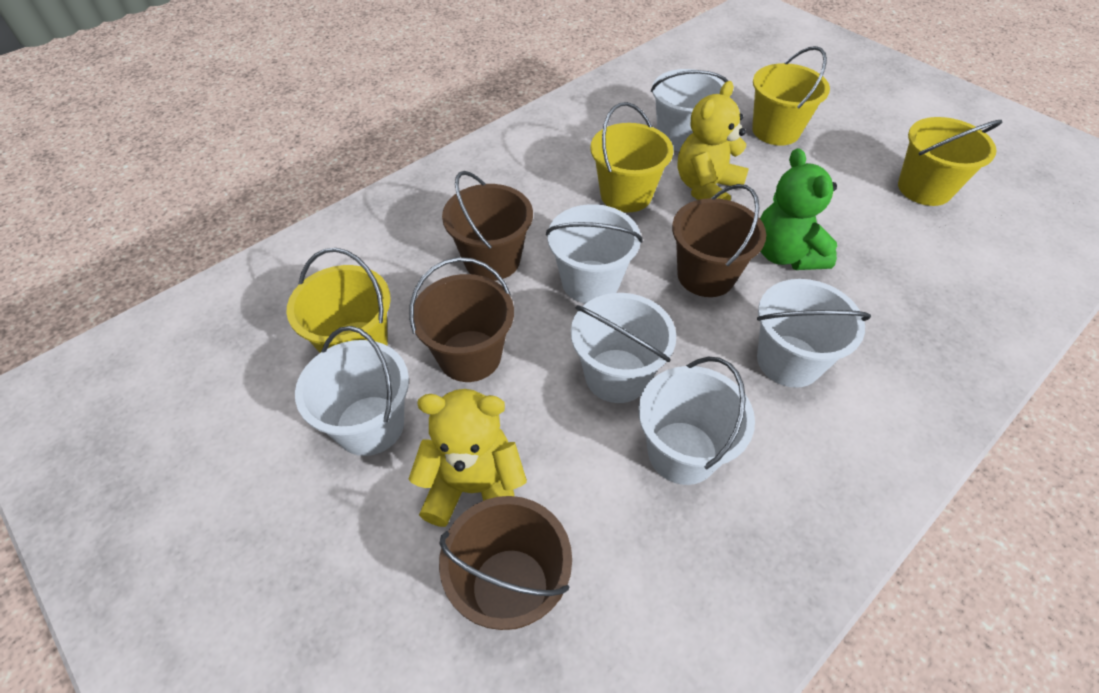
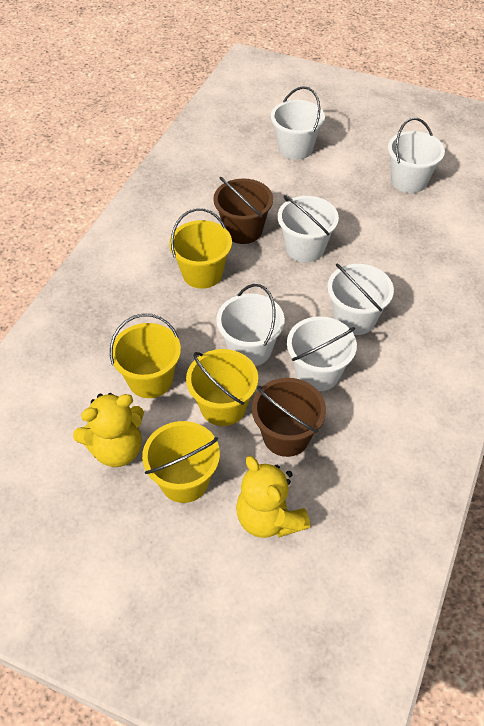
brown bucket: 4 -> 2
green teddy bear: 1 -> 0

